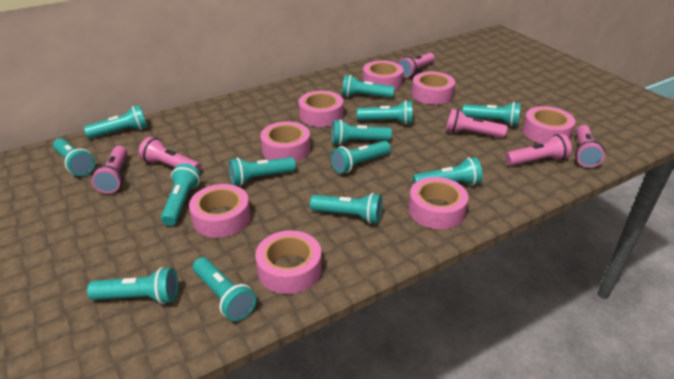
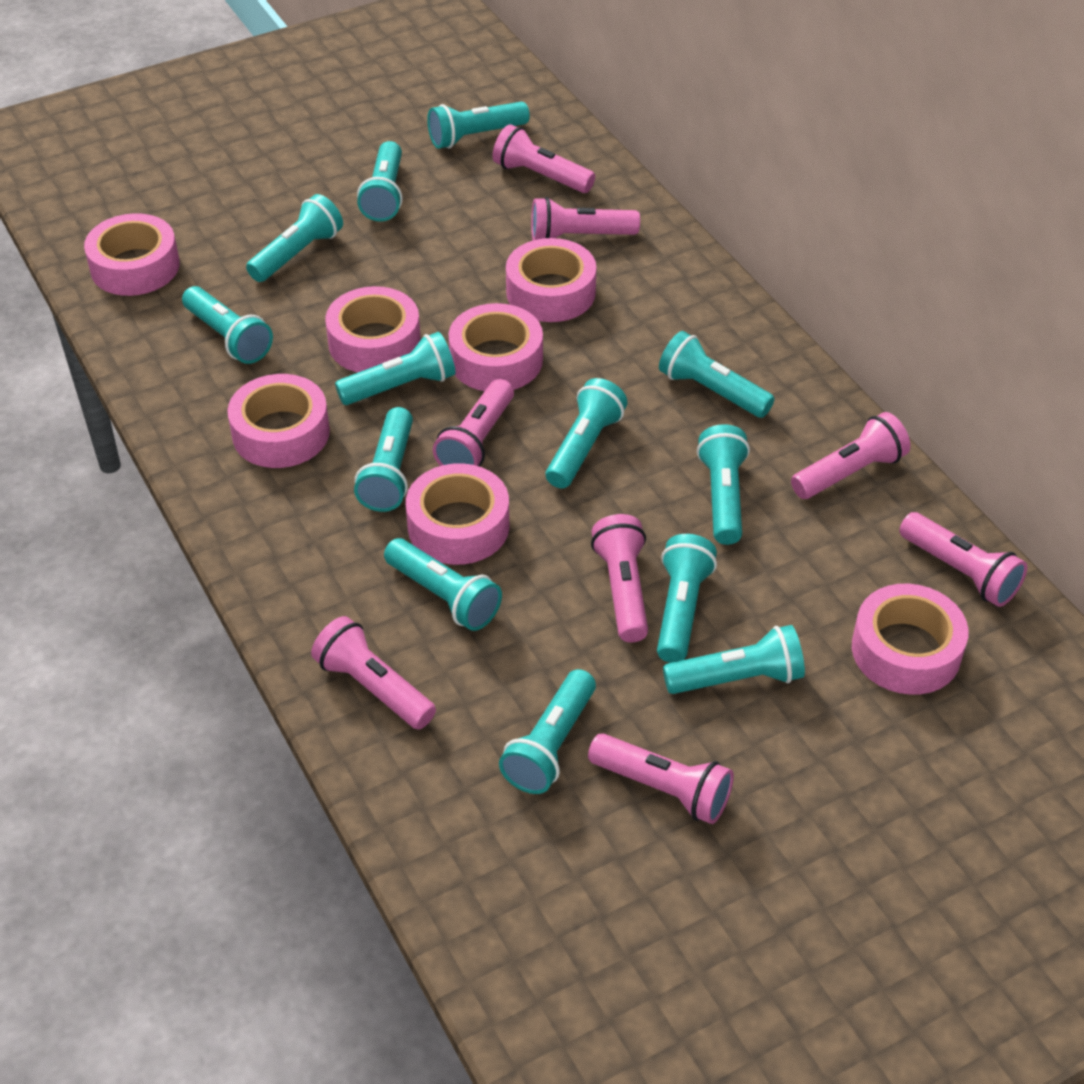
pink flashlight: 6 -> 8
pink tape: 8 -> 7

